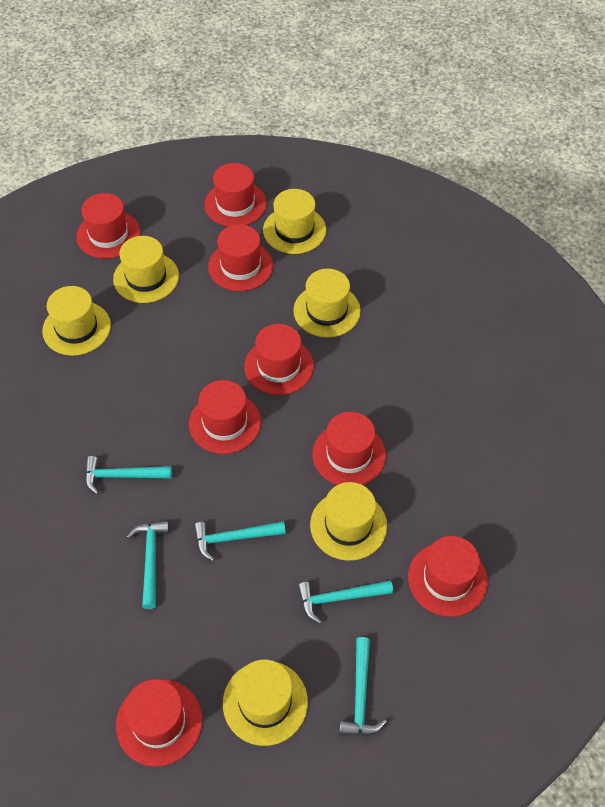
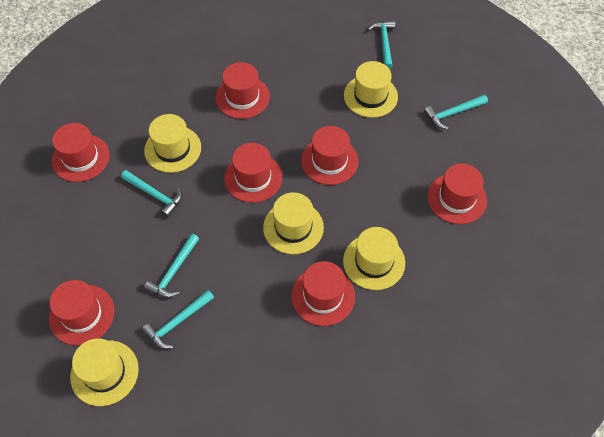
red hat: 8 -> 7
yellow hat: 6 -> 5

